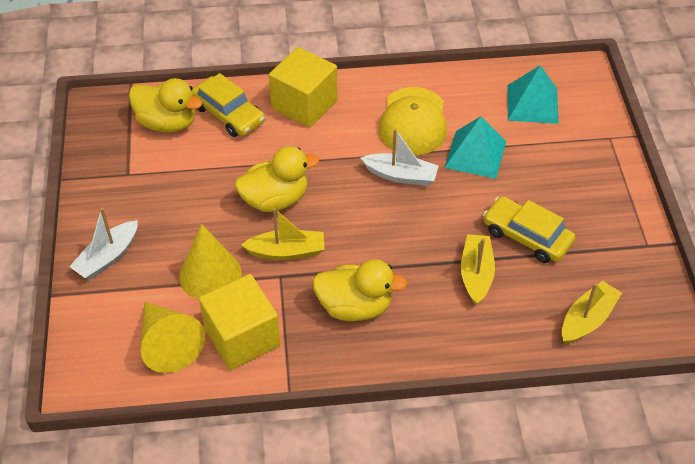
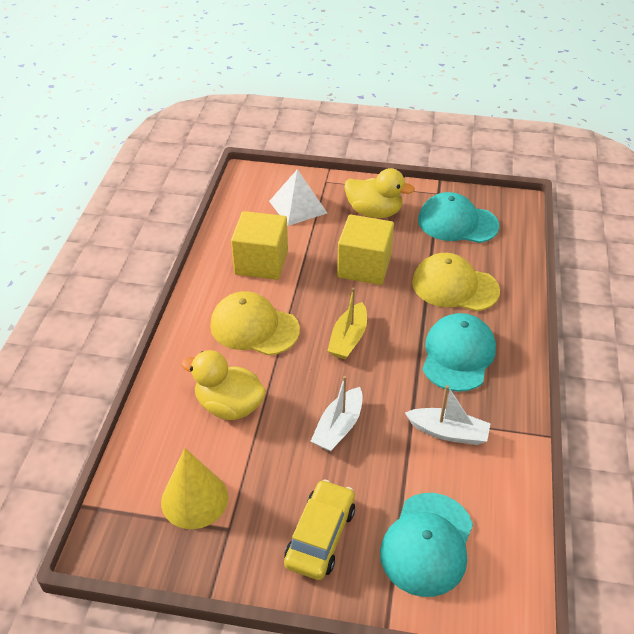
turquoise cap: 0 -> 3
turquoise pyramid: 2 -> 0
white pyramid: 0 -> 1
yellow boat: 3 -> 1
yellow cap: 1 -> 2
yellow car: 2 -> 1
yellow cone: 2 -> 1
yellow duck: 3 -> 2

